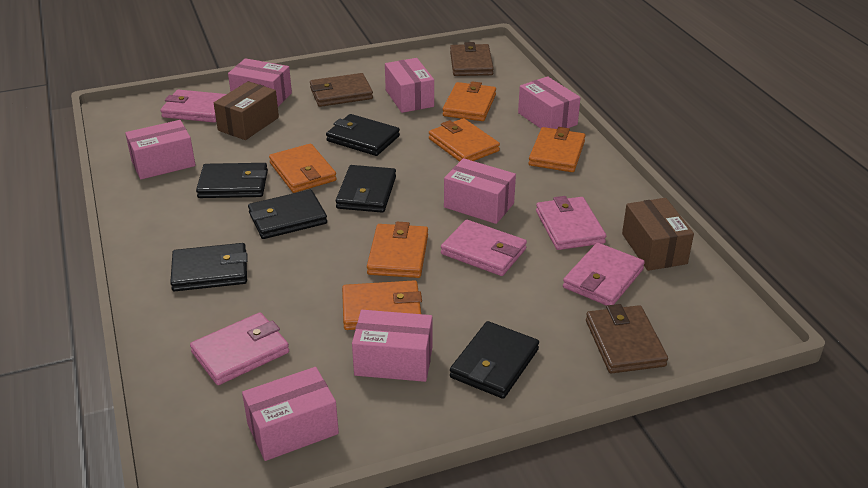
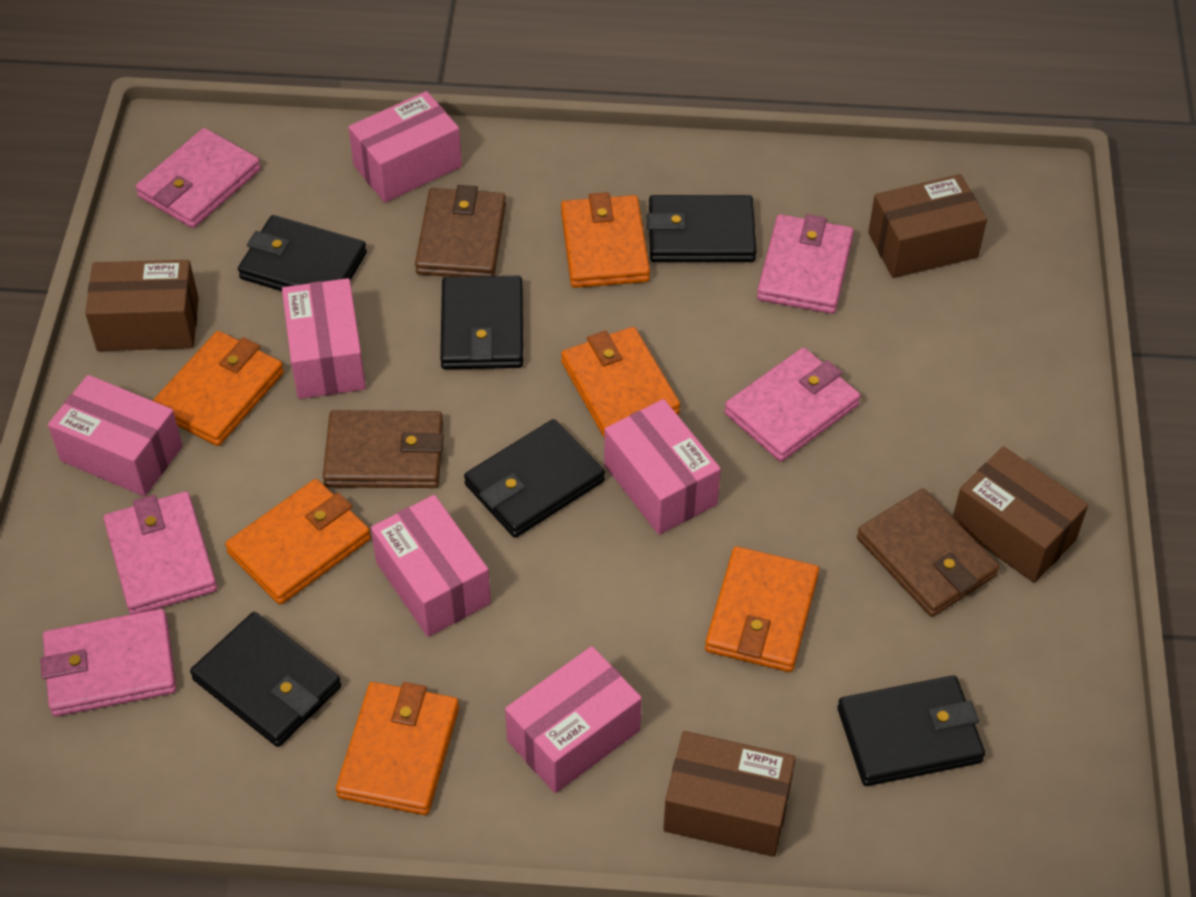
brown box: 2 -> 4
pink box: 7 -> 6

